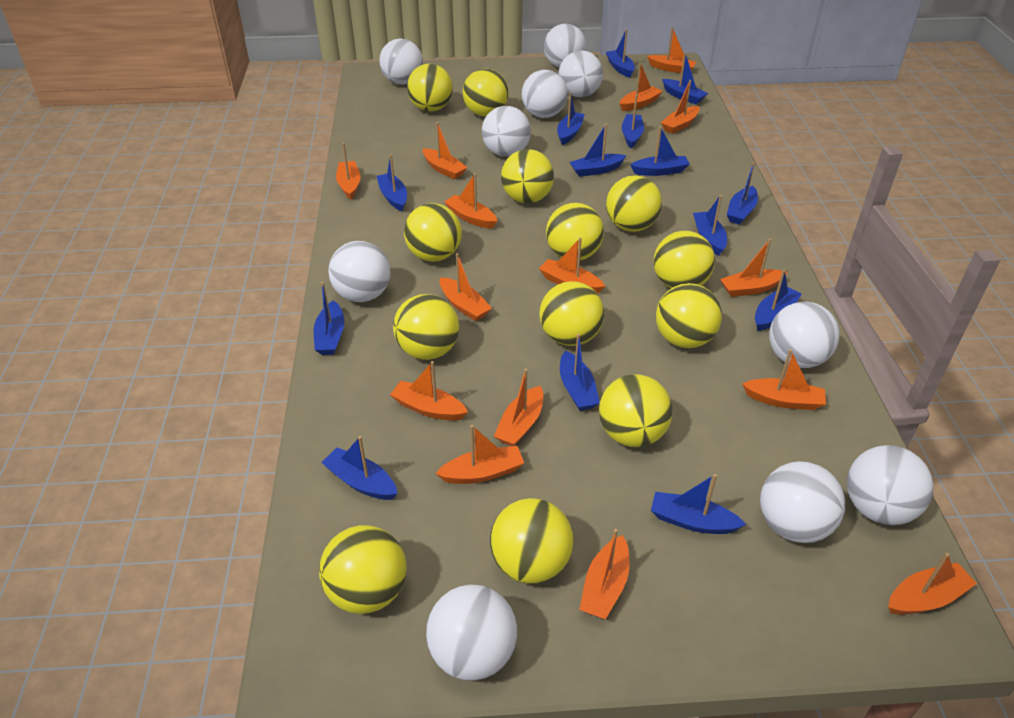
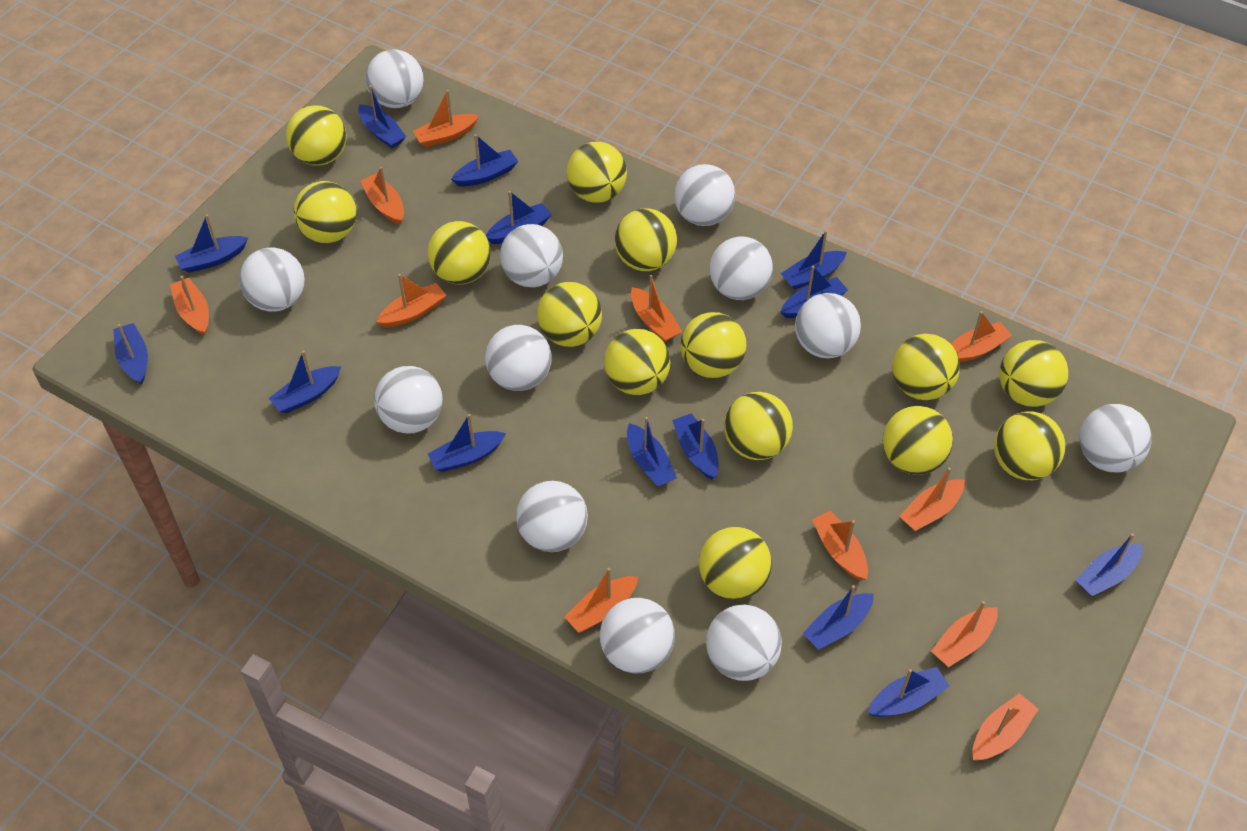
orange boat: 15 -> 11
white ball: 10 -> 12
yellow ball: 13 -> 14

